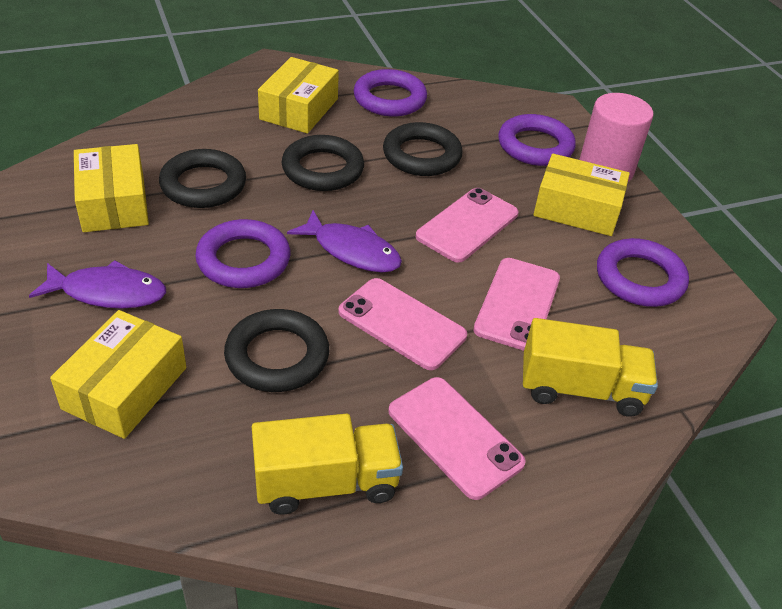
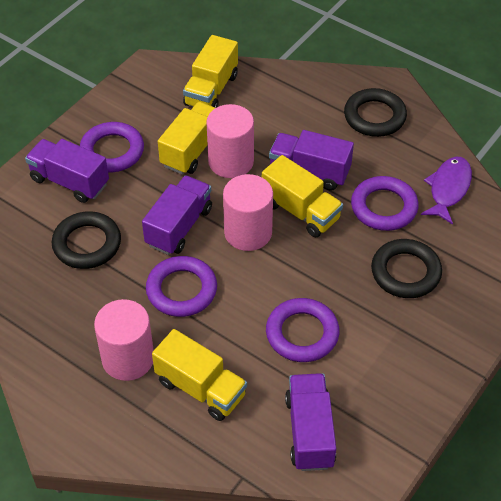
black ring: 4 -> 3
pink cylinder: 1 -> 3
pink phone: 4 -> 0
purple fish: 2 -> 1
purple truck: 0 -> 4
yellow box: 4 -> 0
yellow truck: 2 -> 4

